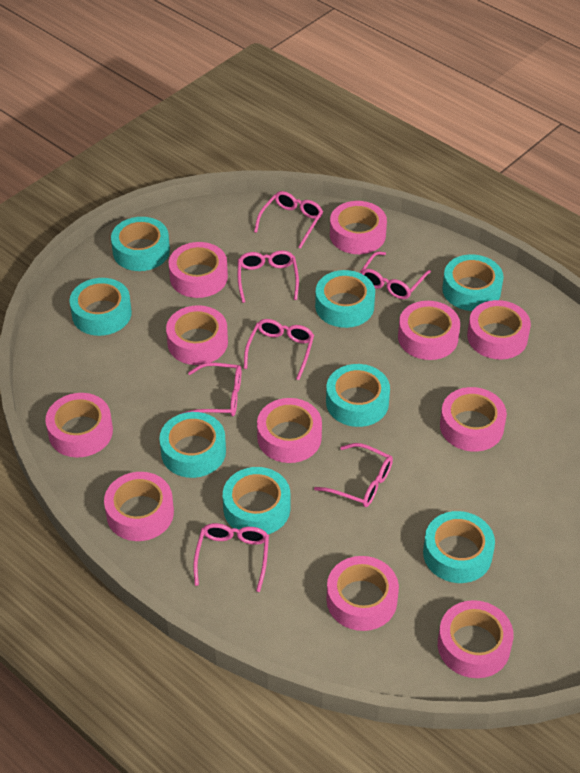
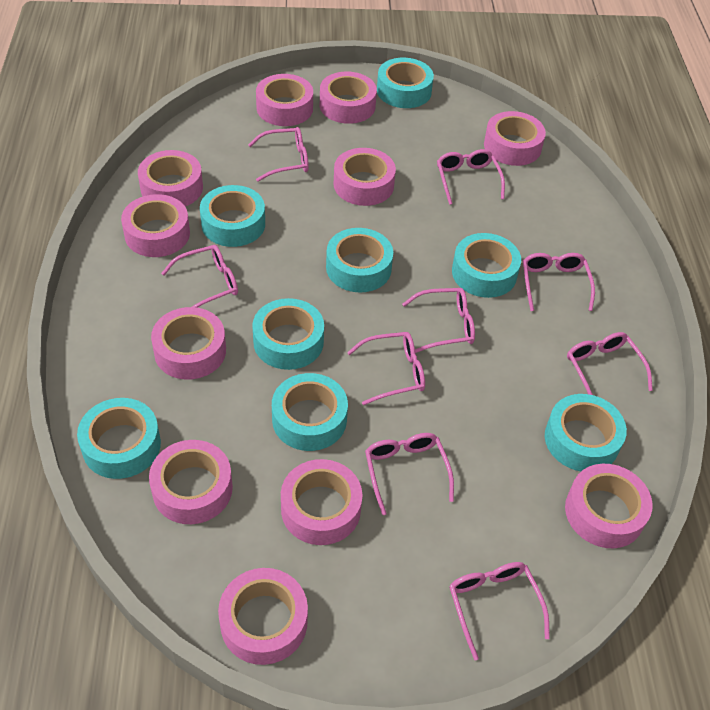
pink glasses: 7 -> 9

